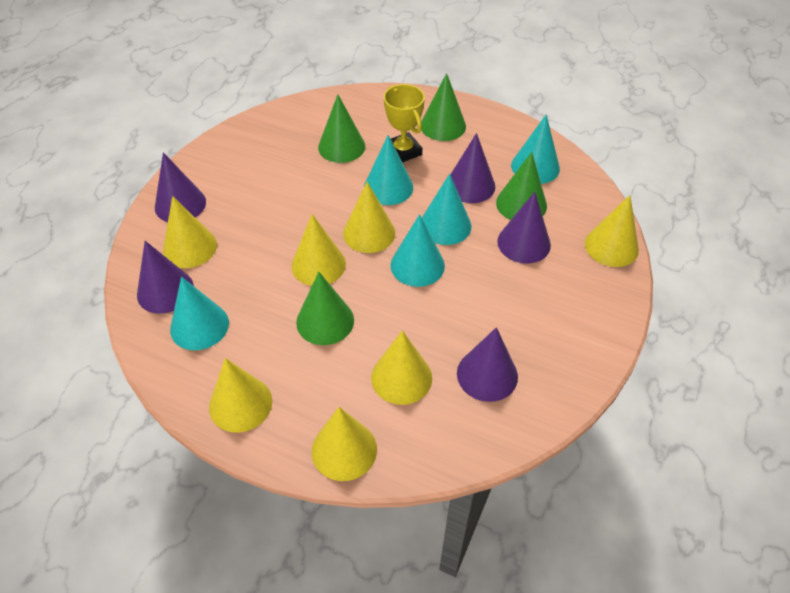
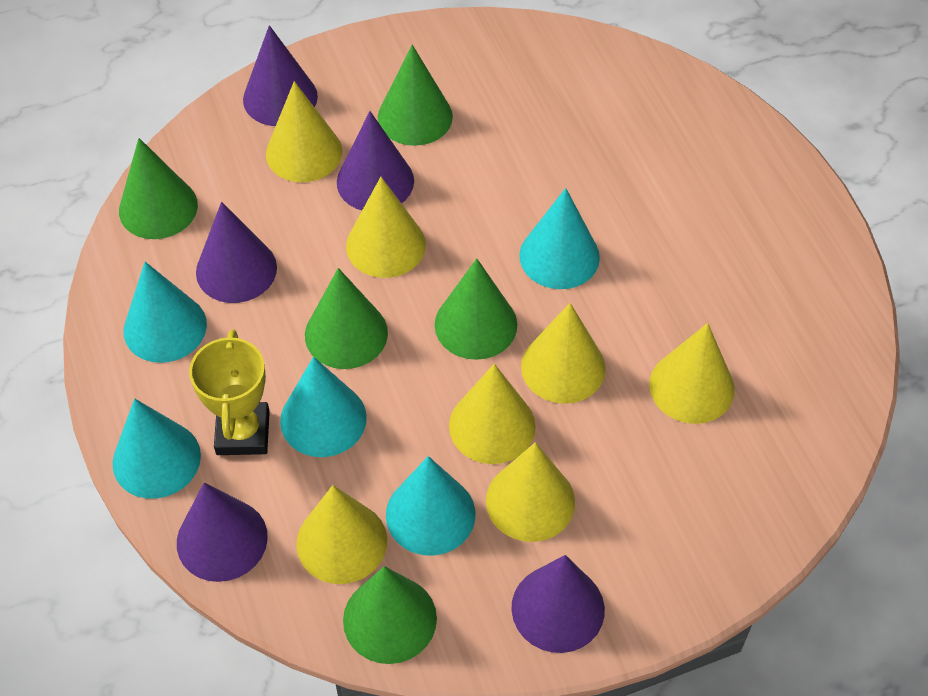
green cone: 4 -> 5

